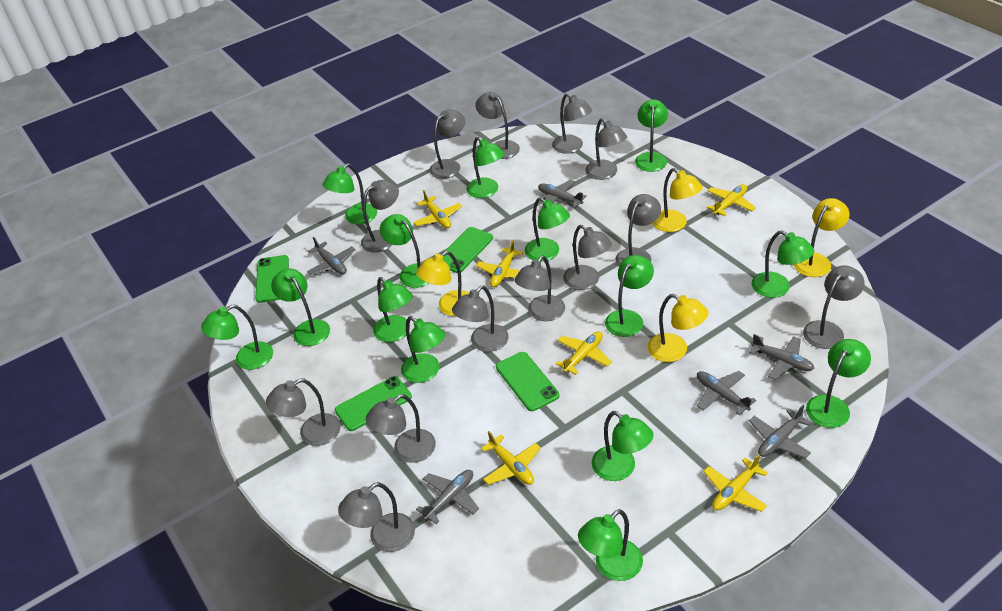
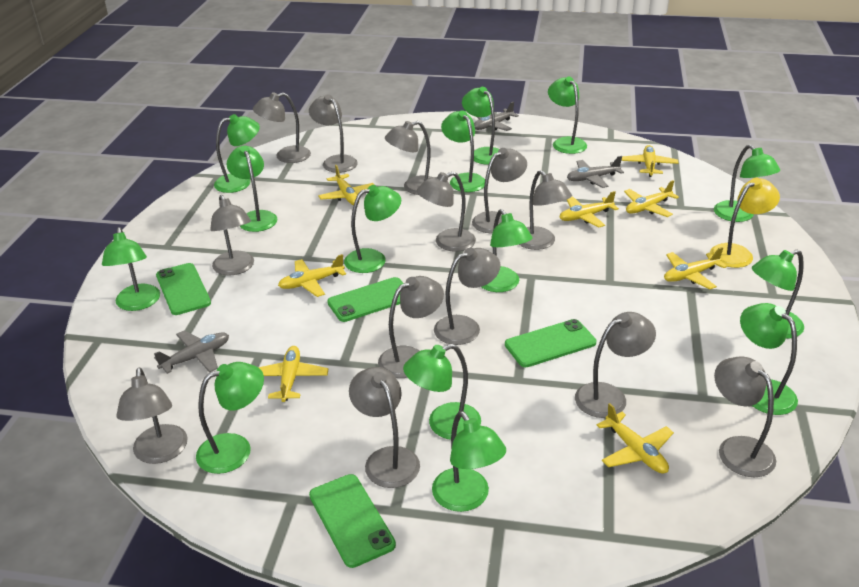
grey plane: 6 -> 3
yellow lamp: 4 -> 1
yellow plane: 6 -> 8

